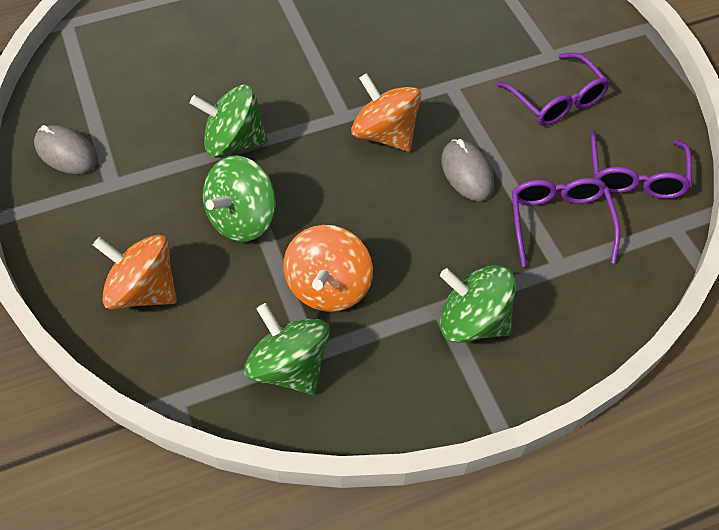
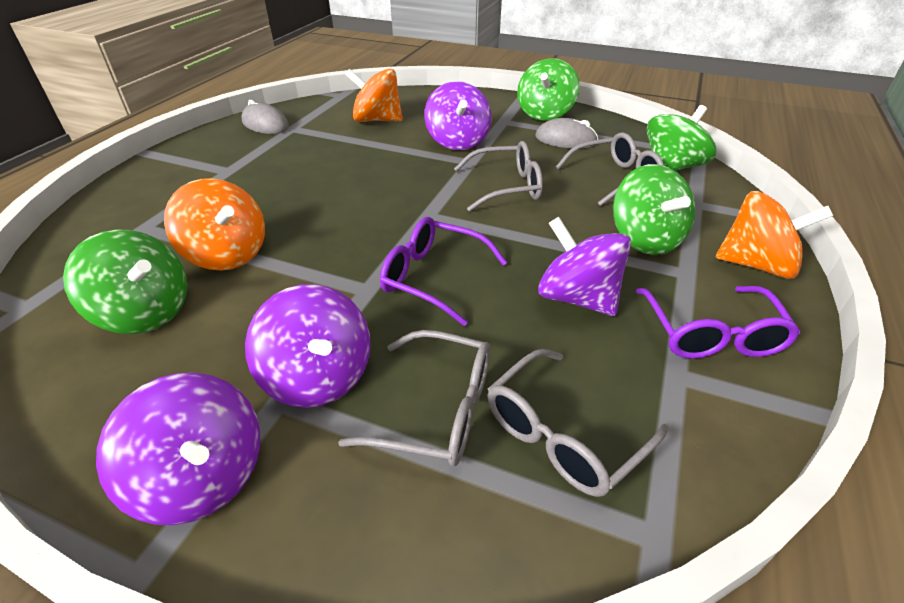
grey glasses: 0 -> 4
purple glasses: 3 -> 2
purple spinning top: 0 -> 4

